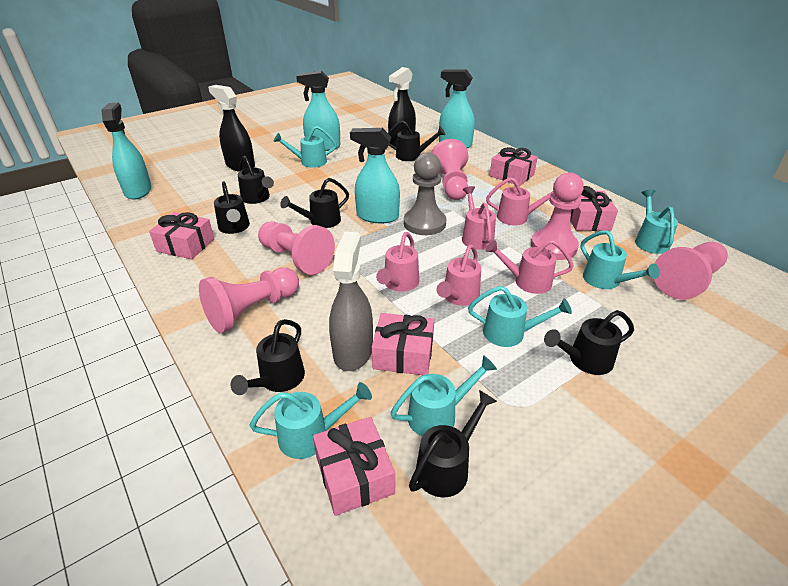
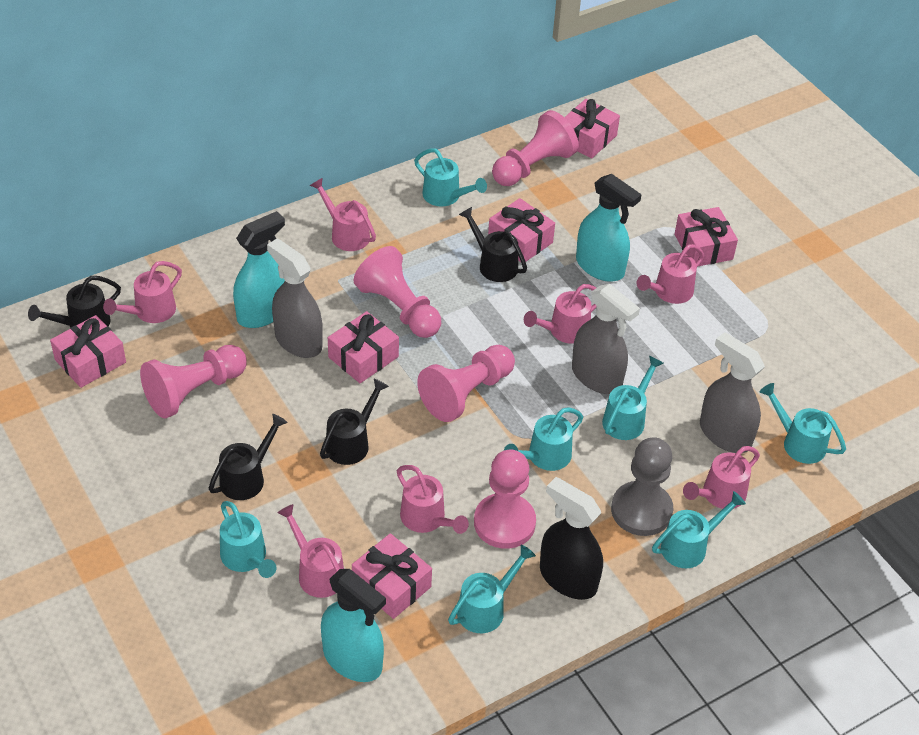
black spray bottle: 2 -> 1
black watering can: 7 -> 4
grey spray bottle: 1 -> 3
pink gift: 5 -> 6
pink watering can: 5 -> 7
turquoise spray bottle: 4 -> 3
turquoise watering can: 6 -> 7

